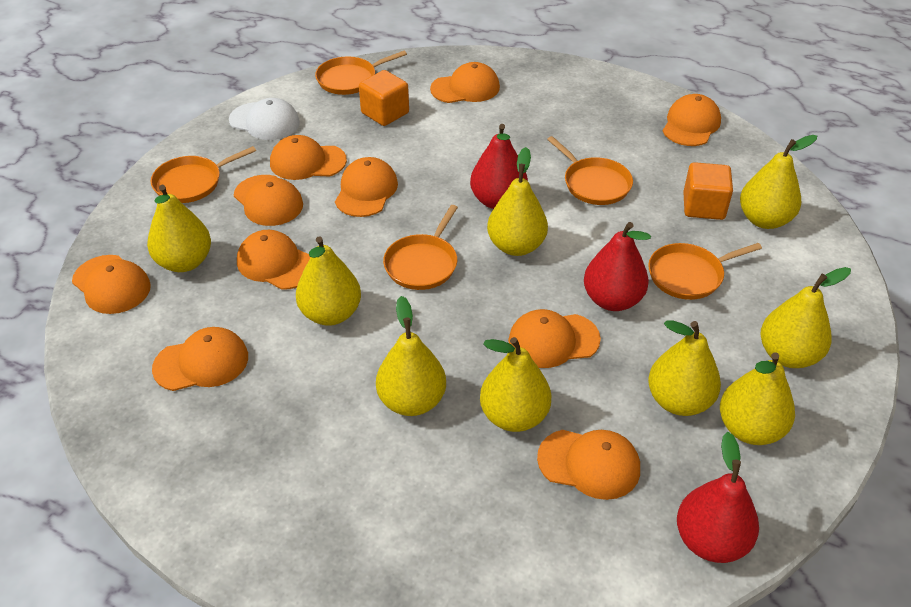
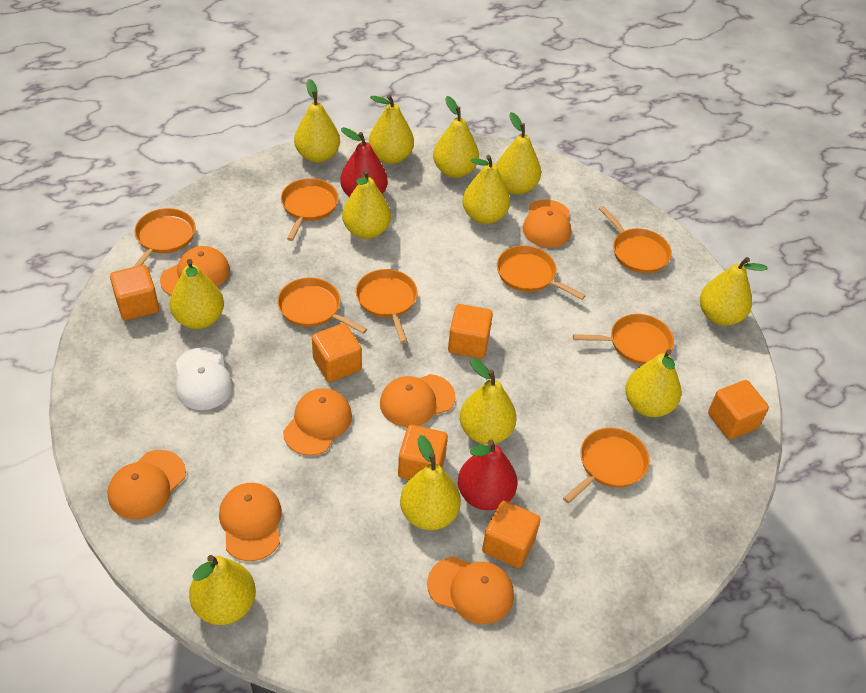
orange cap: 10 -> 7
orange cube: 2 -> 6
orange pan: 5 -> 8
red pear: 3 -> 2
yellow pear: 9 -> 12

